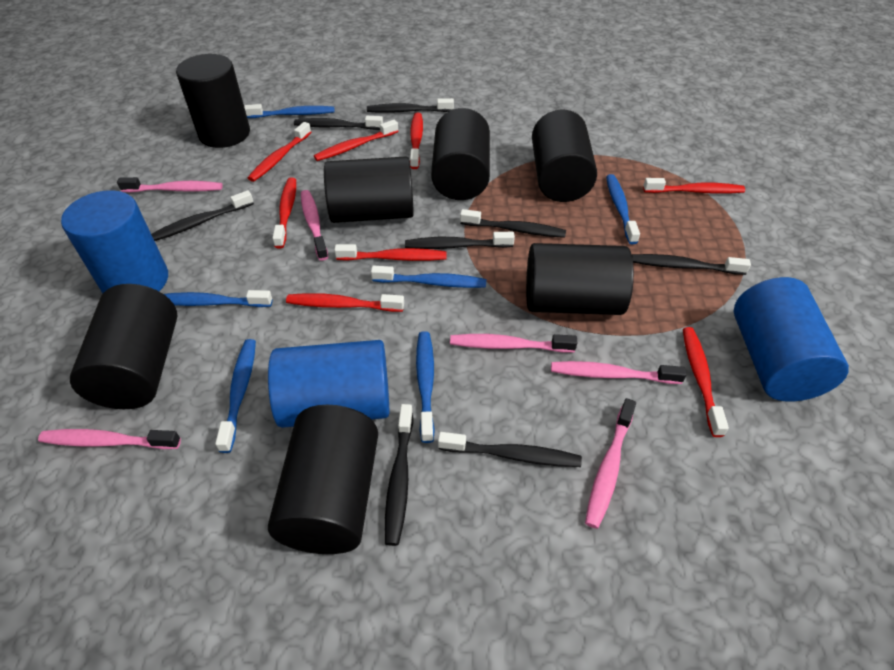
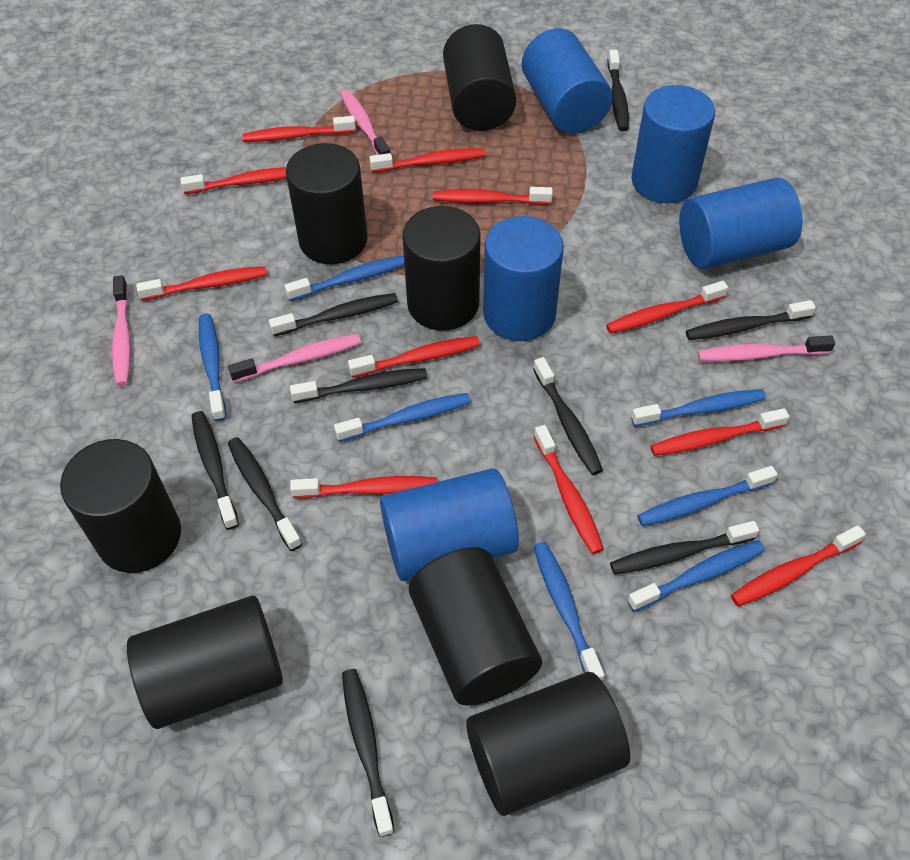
black toothbrush: 8 -> 9
blue cylinder: 3 -> 5
blue toothbrush: 6 -> 7
pink toothbrush: 6 -> 4
red toothbrush: 8 -> 11

